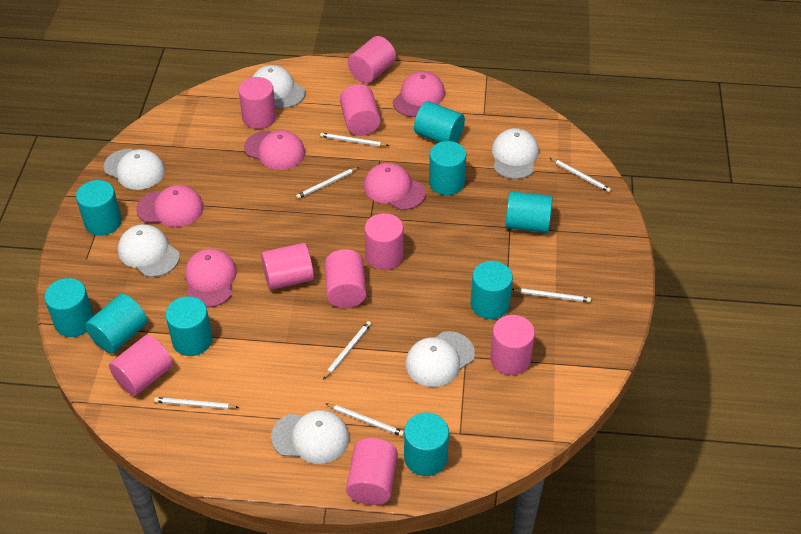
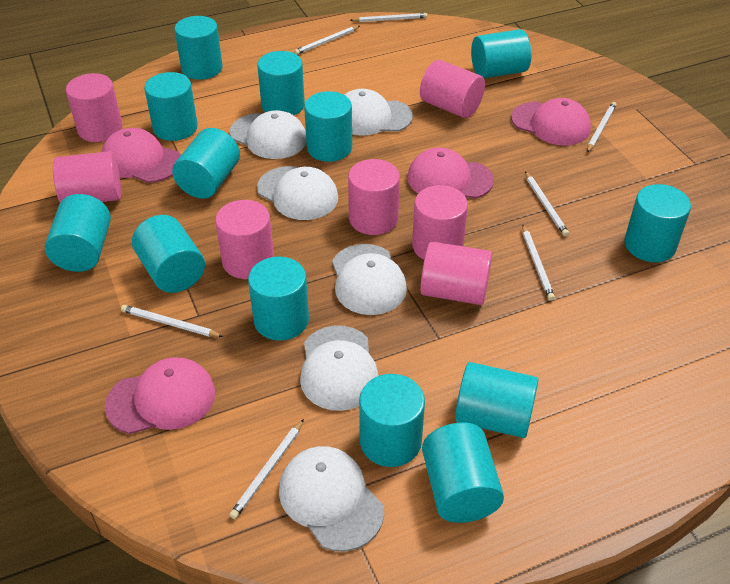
pink cap: 5 -> 4
pink cylinder: 9 -> 7
turquoise cylinder: 9 -> 13

